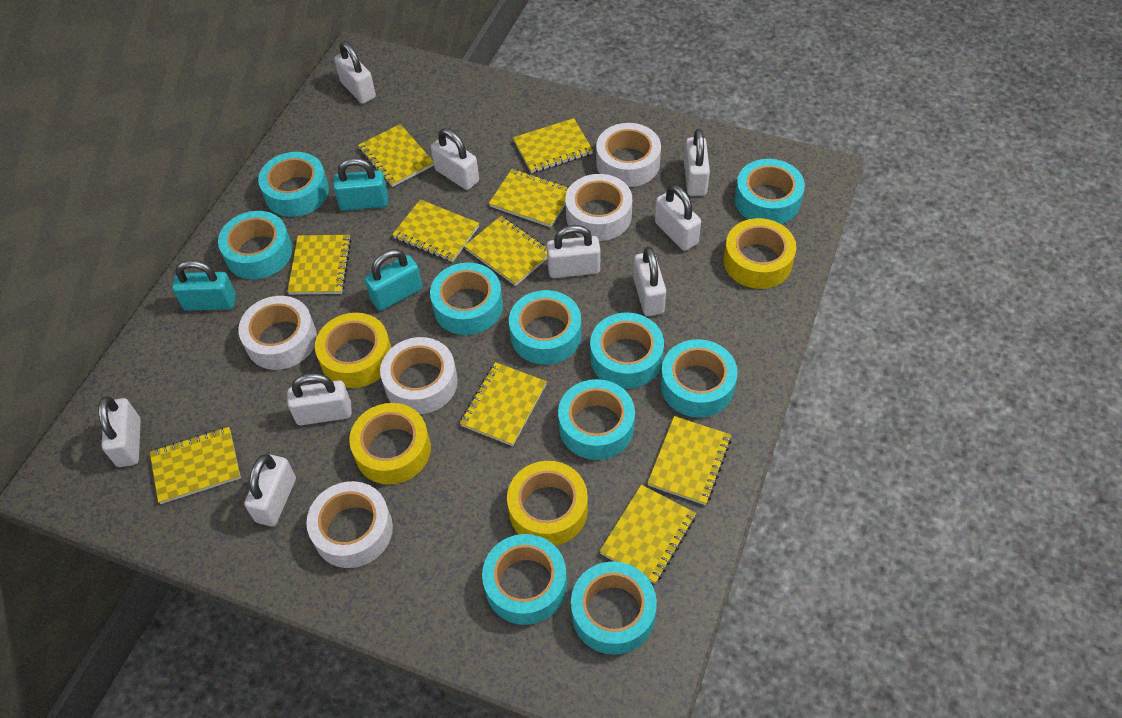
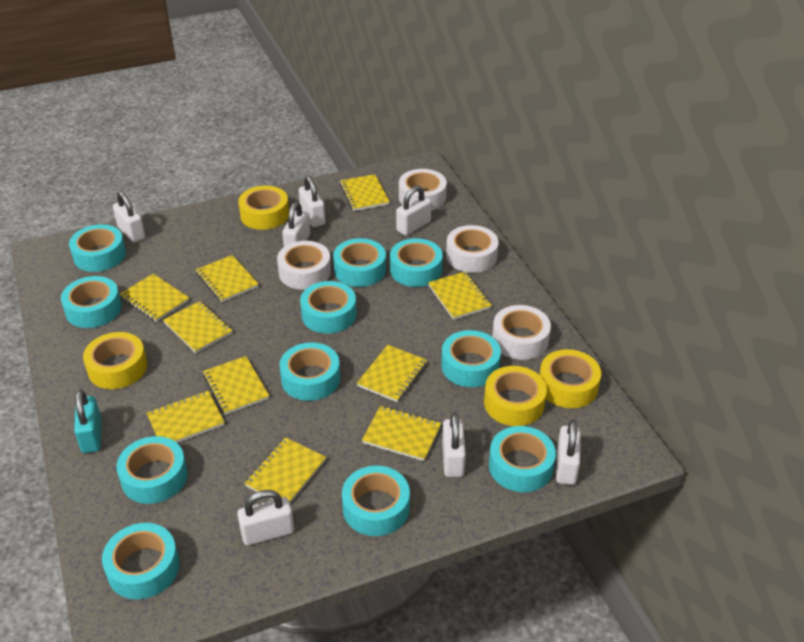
turquoise padlock: 3 -> 1
turquoise tape: 10 -> 11
white padlock: 9 -> 7
white tape: 5 -> 4

